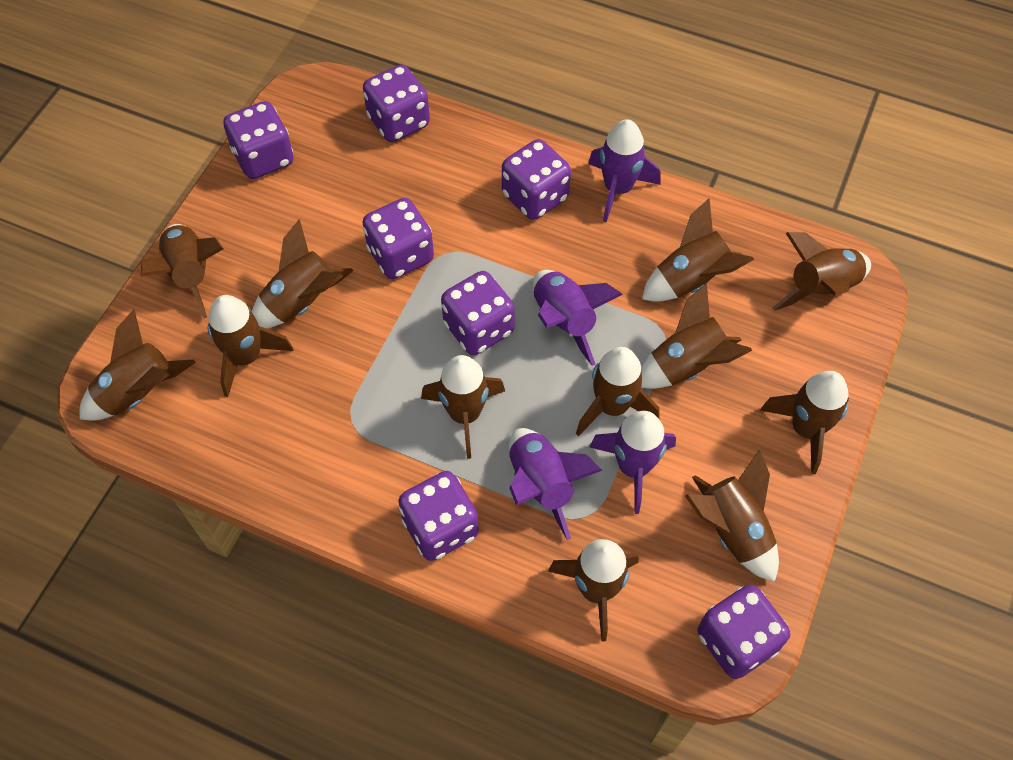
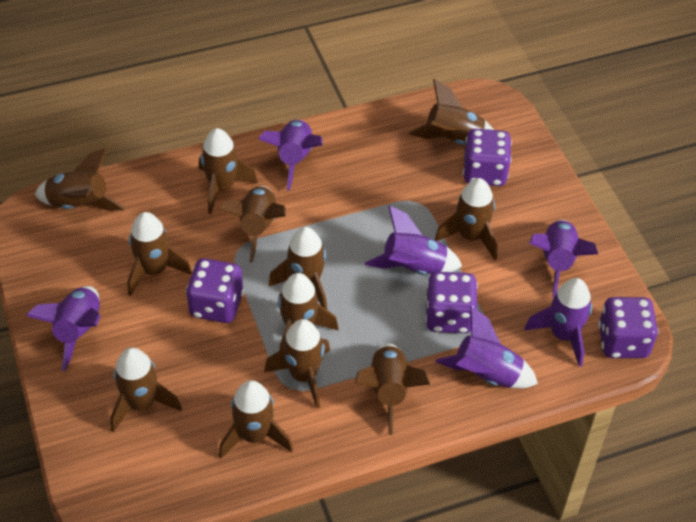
purple dice: 7 -> 4
purple rocket: 4 -> 6

